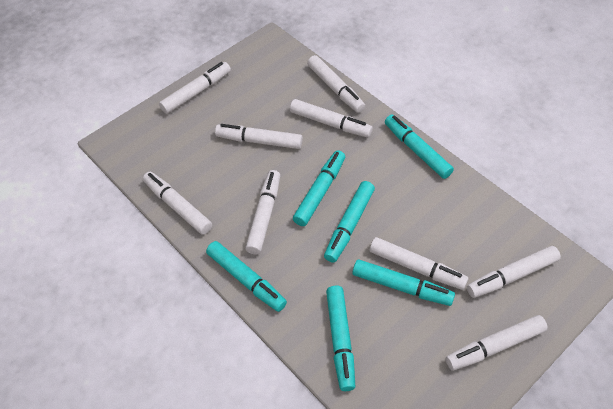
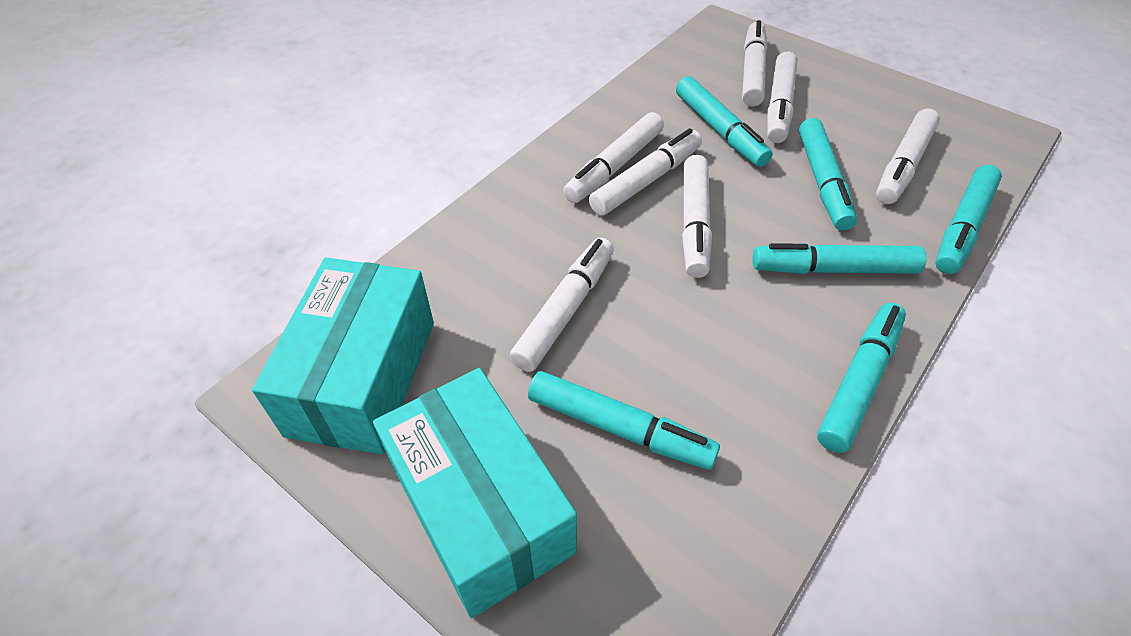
turquoise box: 0 -> 2
white marker: 9 -> 7

